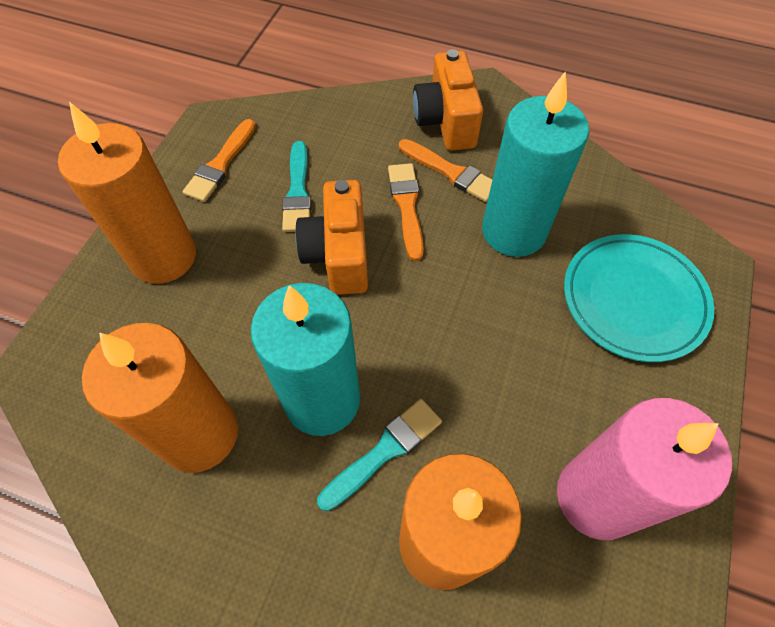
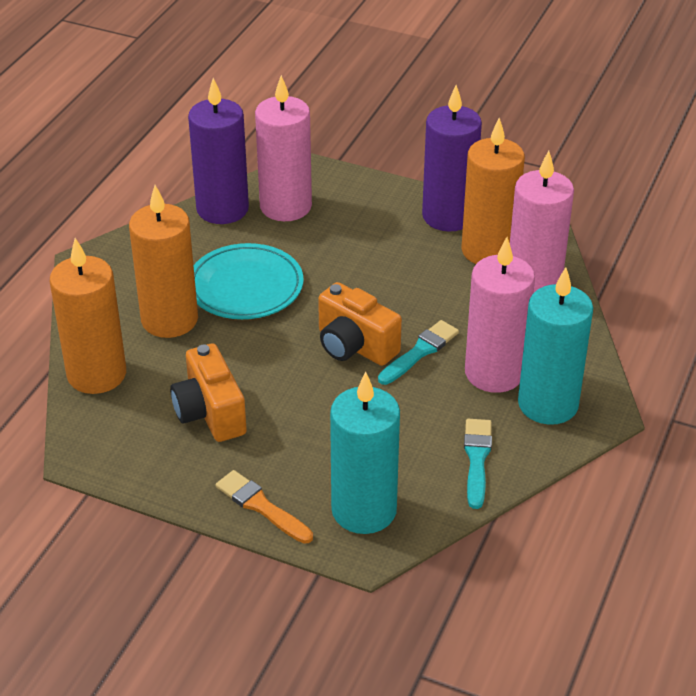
orange brush: 3 -> 1
pink candle: 1 -> 3
purple candle: 0 -> 2

